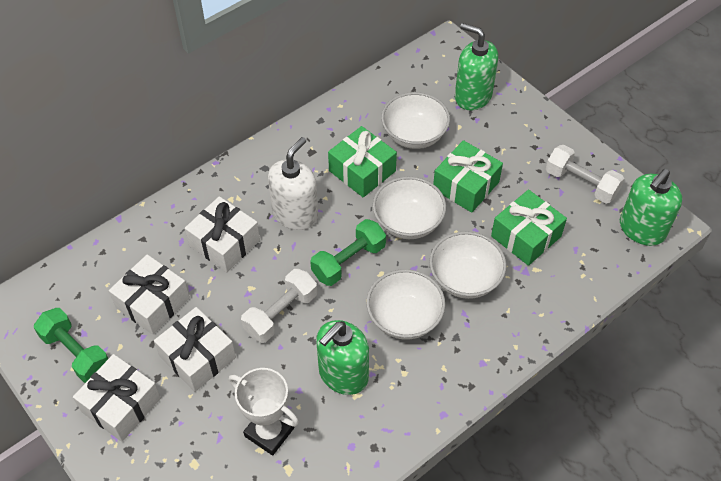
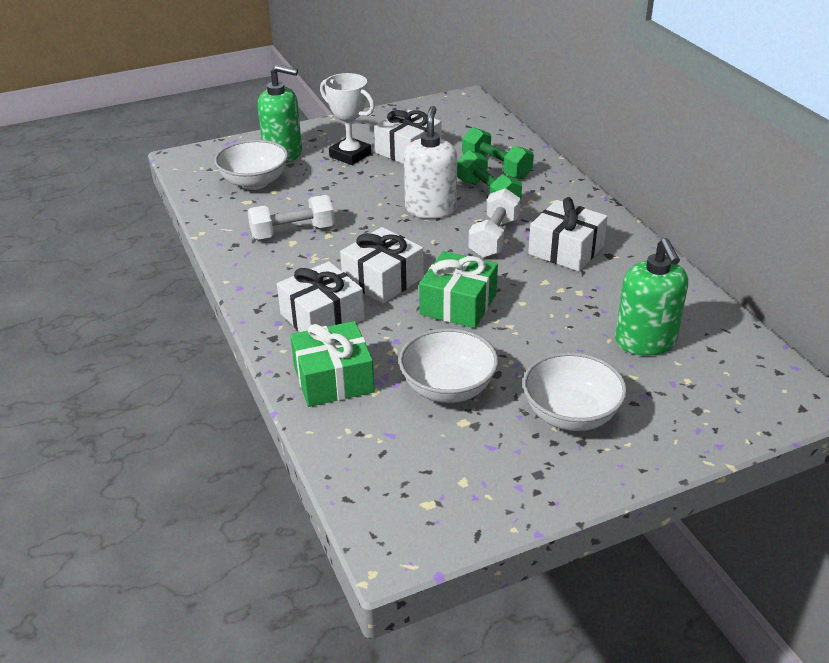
green gift: 3 -> 2
green soap dispenser: 3 -> 2
white bowl: 4 -> 3

